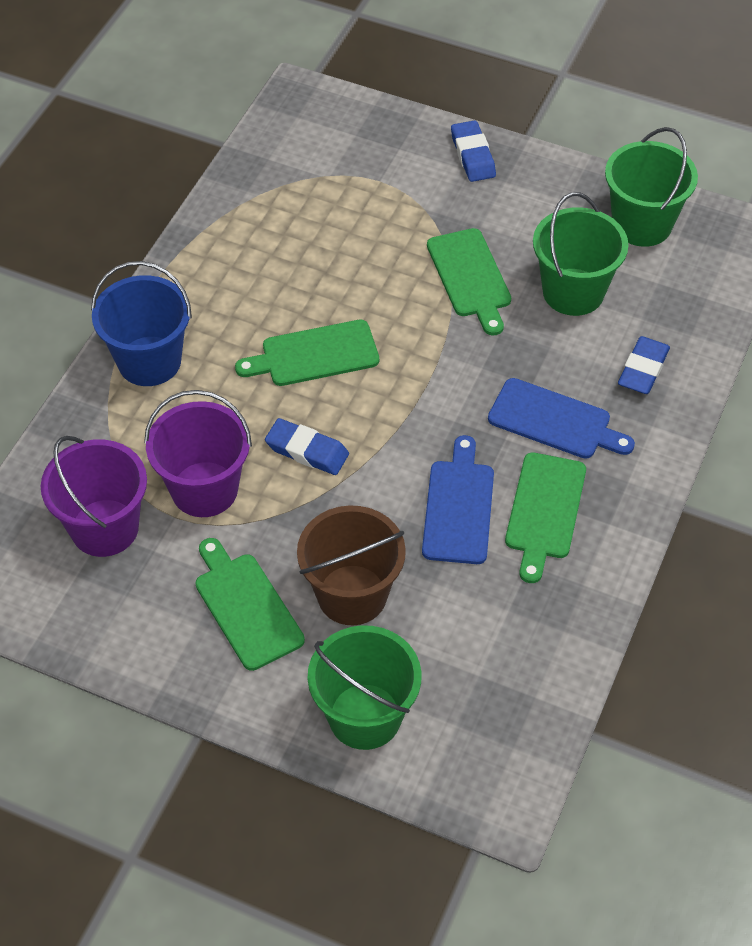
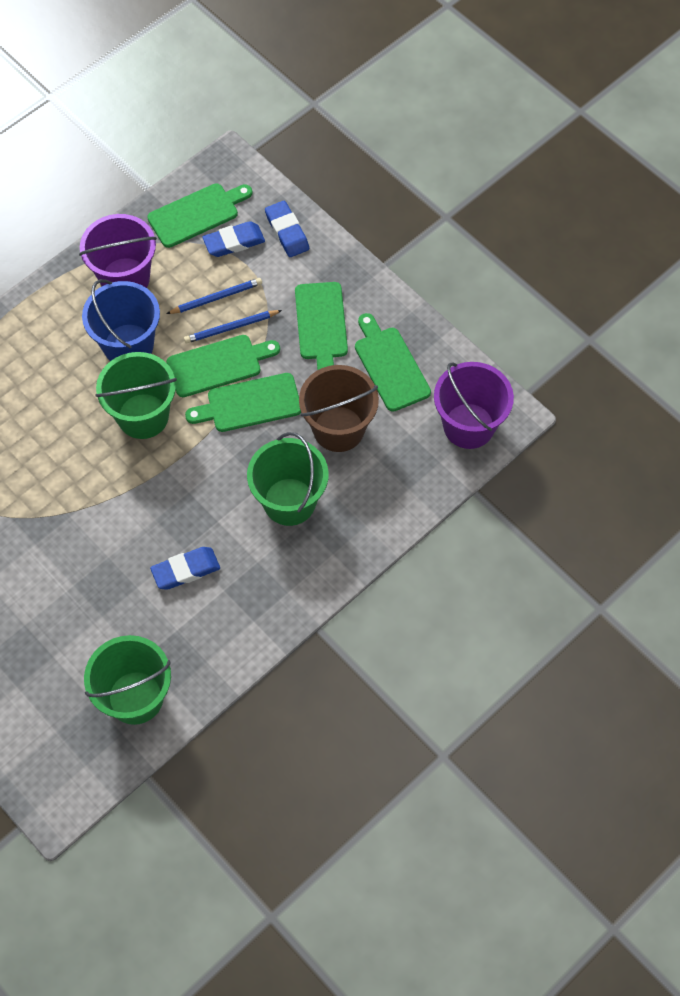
blue cutting board: 2 -> 0
blue pencil: 0 -> 2
green cutting board: 4 -> 5

